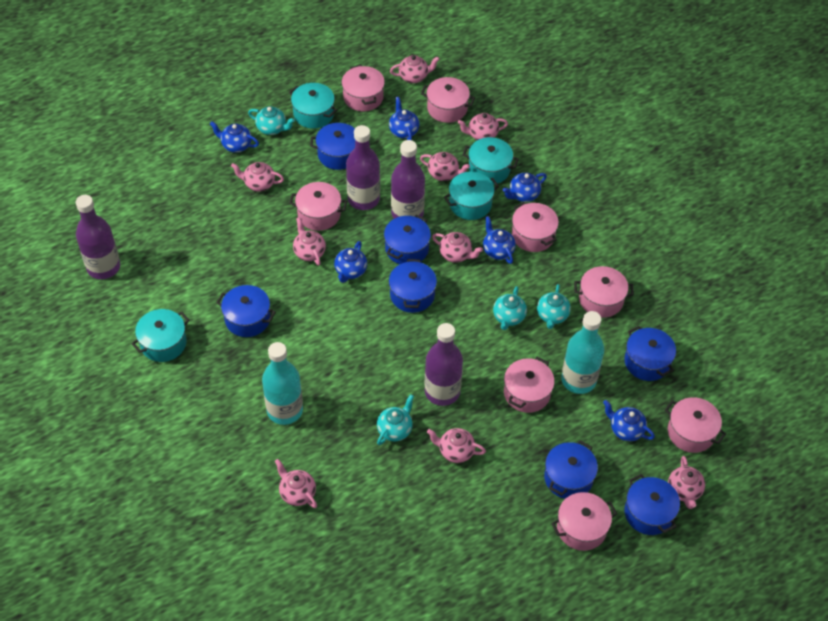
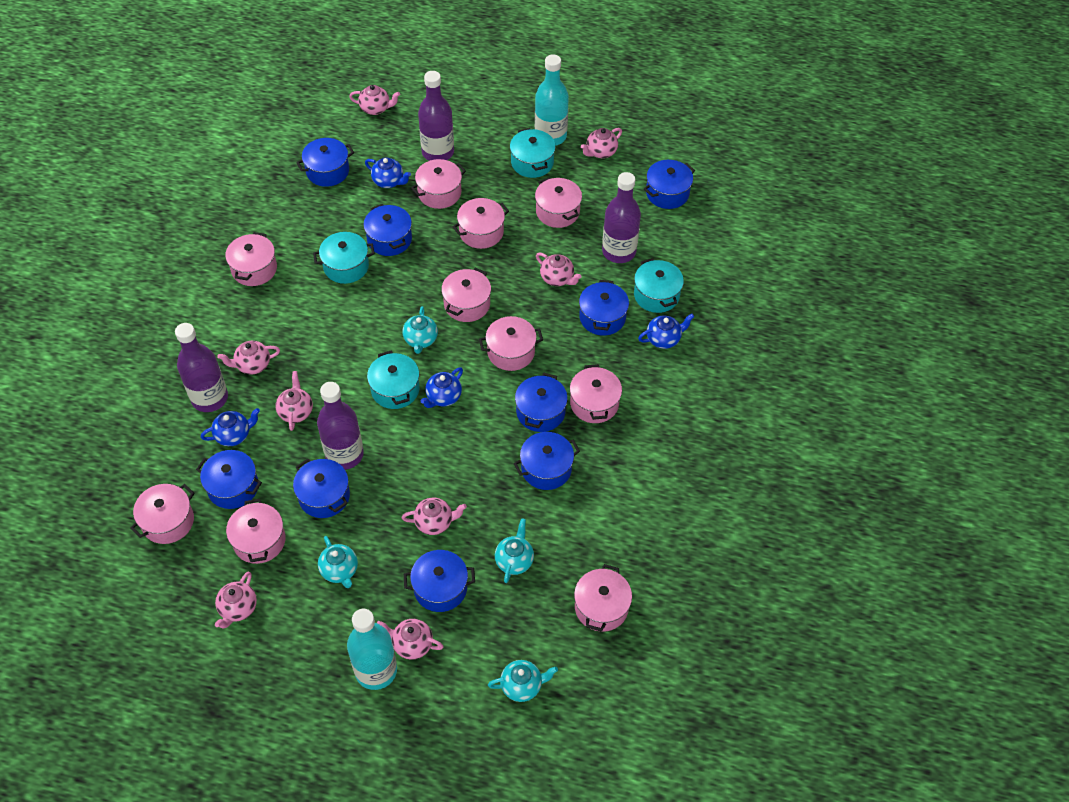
blue pot: 7 -> 9
blue teapot: 6 -> 4
pink pot: 8 -> 10
pink teapot: 9 -> 8

